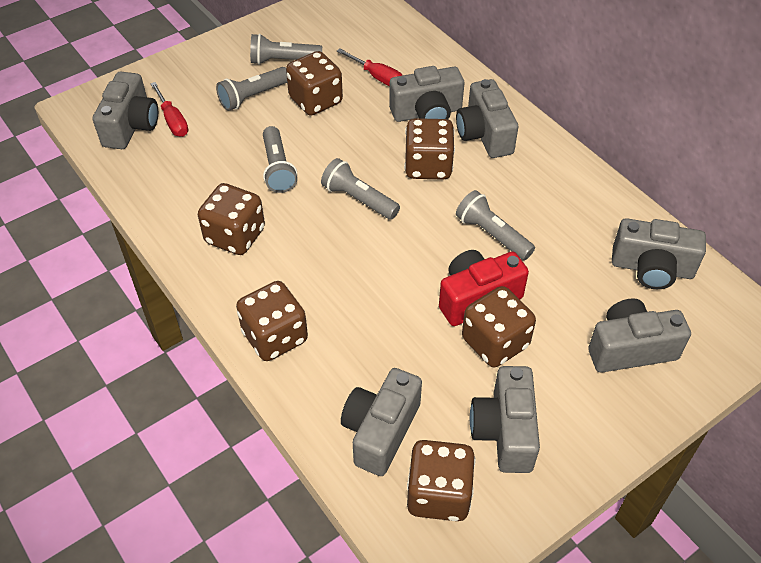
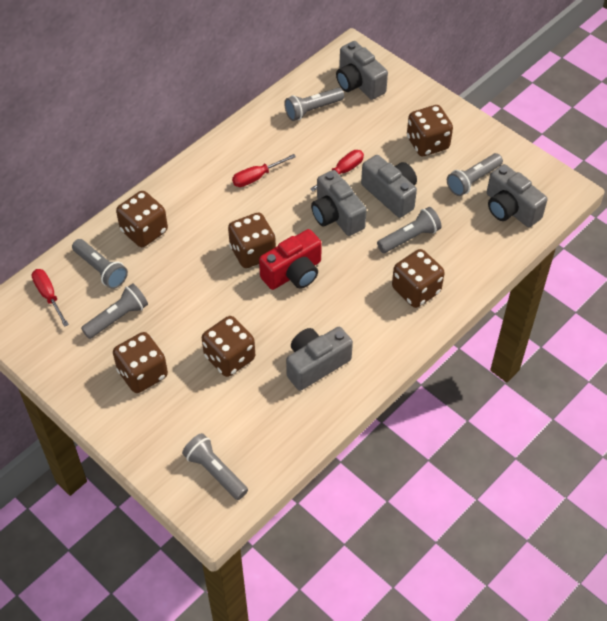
grey camera: 7 -> 5
grey flashlight: 5 -> 6
red screwdriver: 2 -> 3

